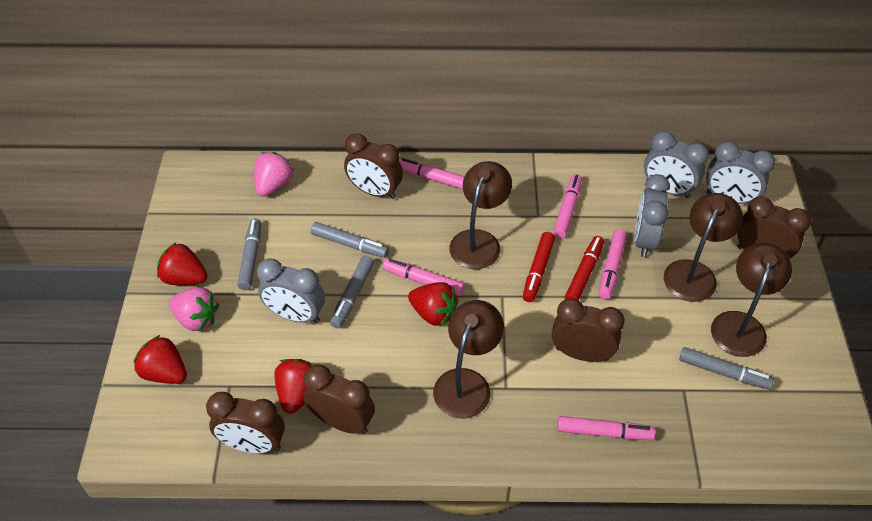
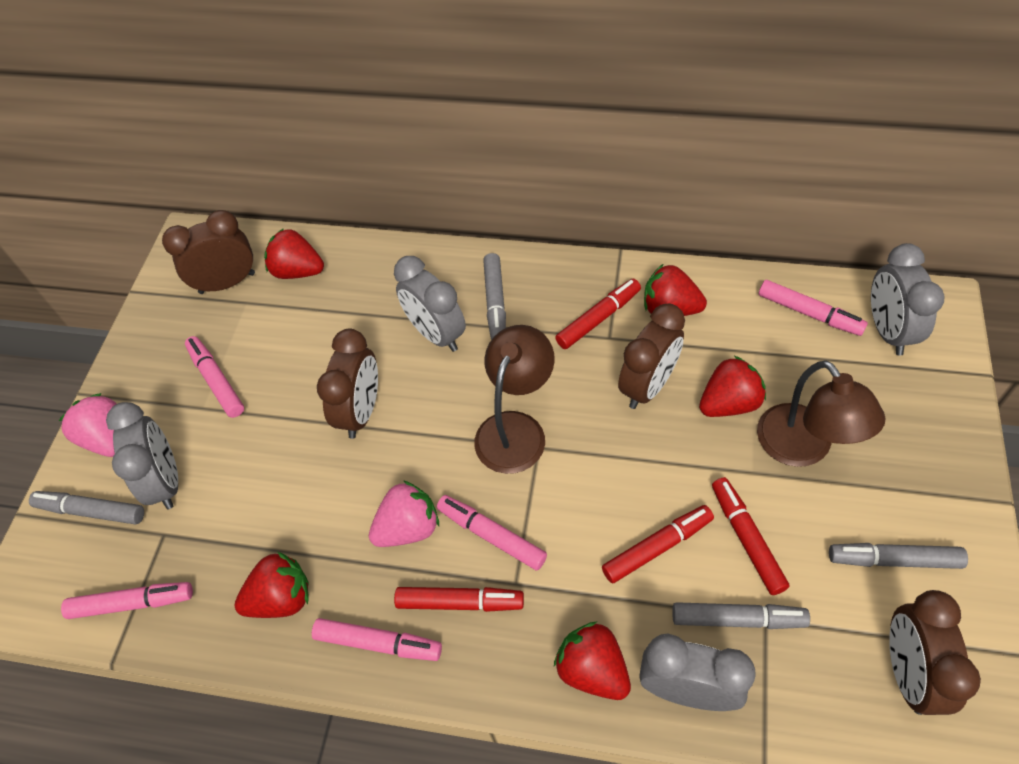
brown clock: 5 -> 4
brown lamp: 4 -> 2
red marker: 2 -> 4
red strawberry: 4 -> 5

